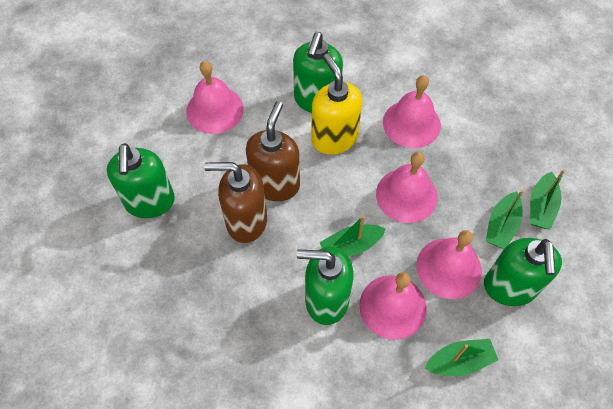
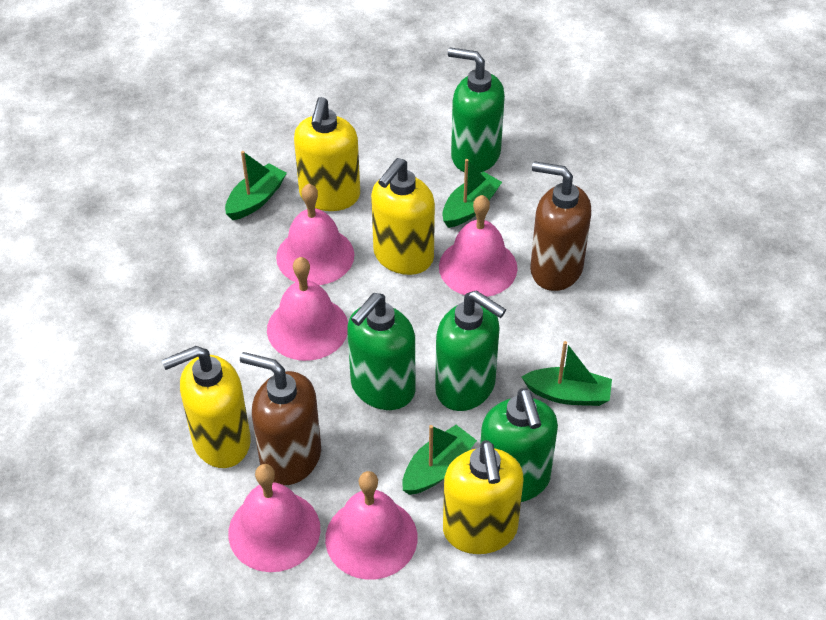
yellow soap dispenser: 1 -> 4

